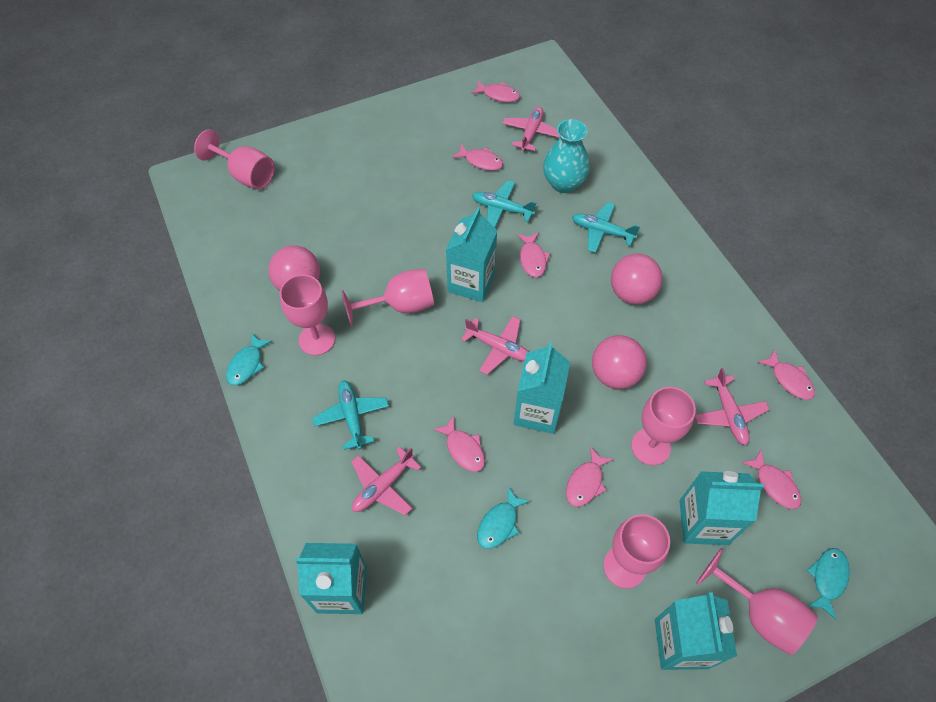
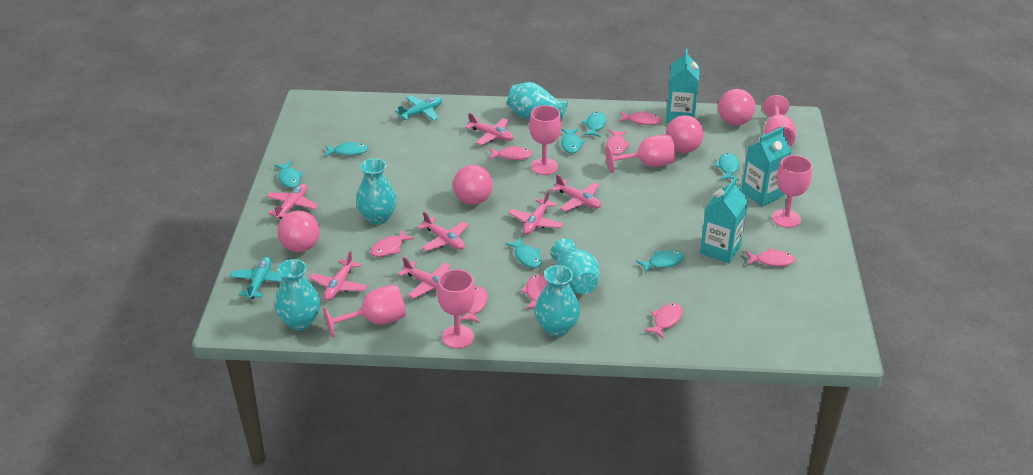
pink ball: 3 -> 4
pink fish: 7 -> 8
pink plane: 4 -> 7
turquoise carton: 5 -> 3
turquoise fish: 3 -> 7
turquoise plane: 3 -> 2
turquoise vase: 1 -> 5

